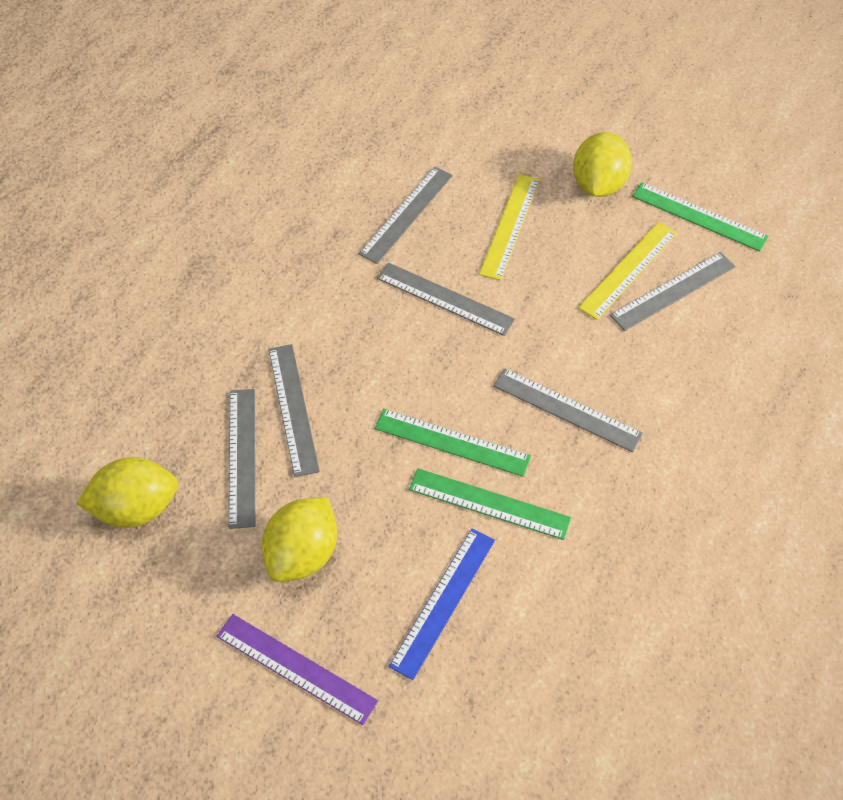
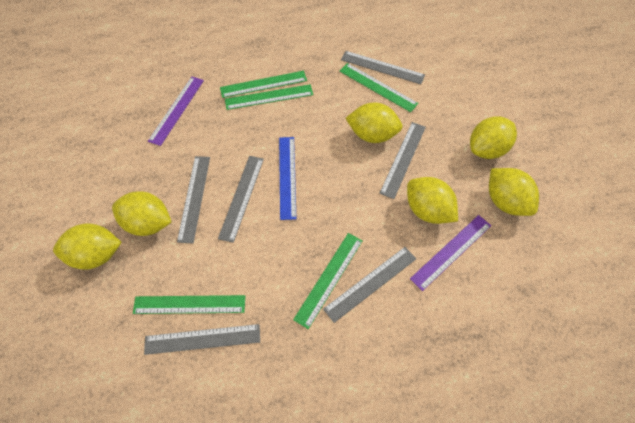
green ruler: 3 -> 5
purple ruler: 1 -> 2
yellow lemon: 3 -> 6
yellow ruler: 2 -> 0

